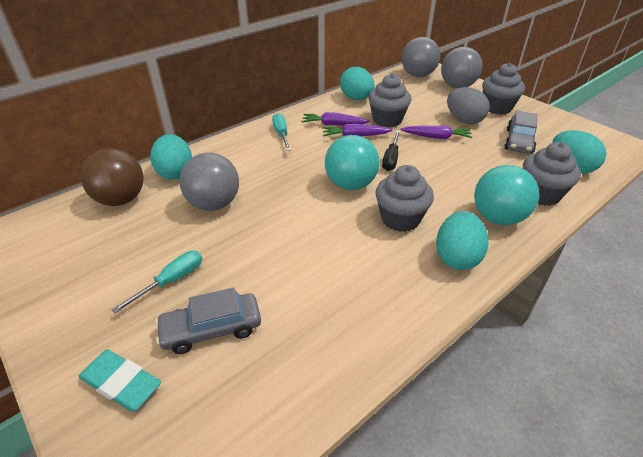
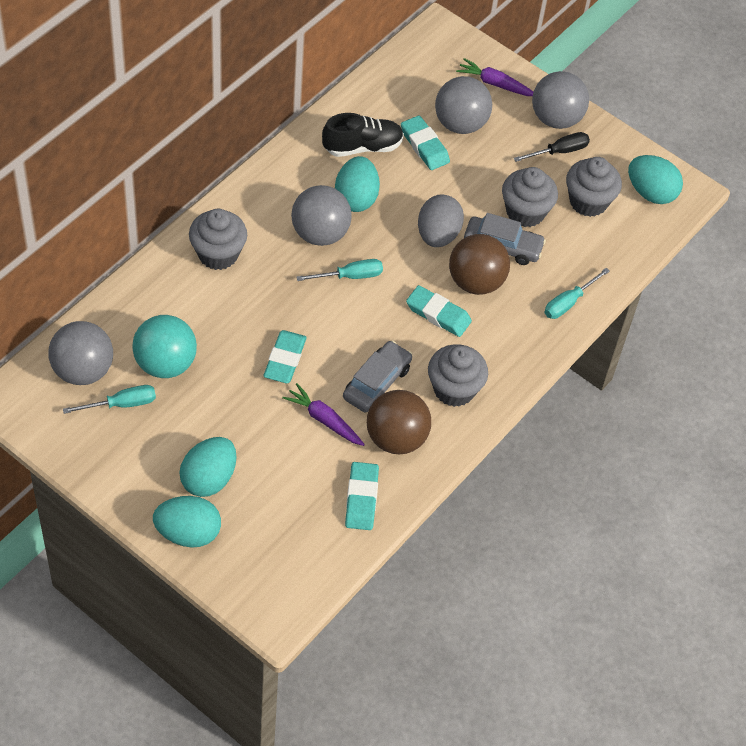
black shoe: 0 -> 1
brown ball: 1 -> 2
grey ball: 3 -> 4
purple carrot: 3 -> 2
turquoise ball: 2 -> 1
turquoise eraser: 1 -> 4
turquoise screwdriver: 2 -> 3

